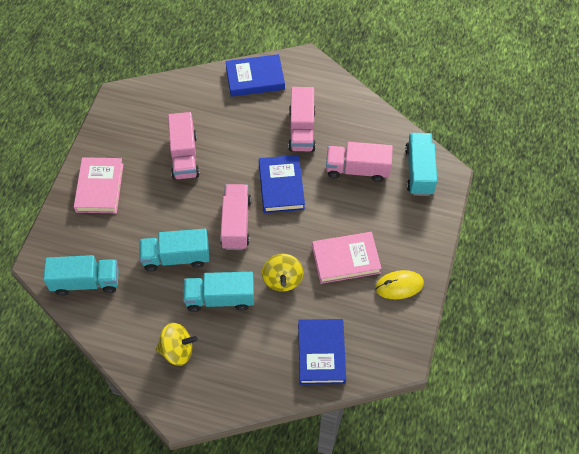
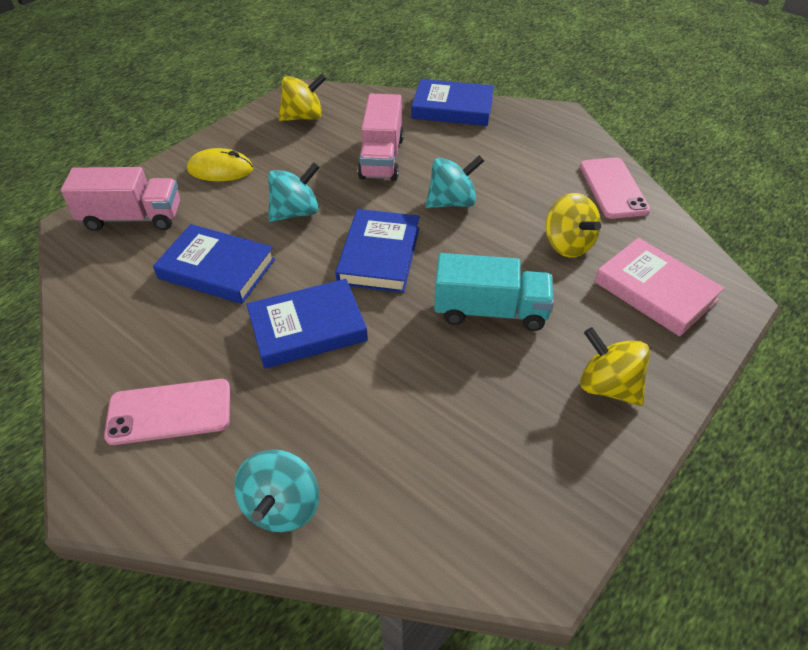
blue book: 3 -> 4
pink book: 2 -> 1
pink phone: 0 -> 2
pink truck: 4 -> 2
turquoise spinning top: 0 -> 3
turquoise truck: 4 -> 1
yellow spinning top: 2 -> 3

